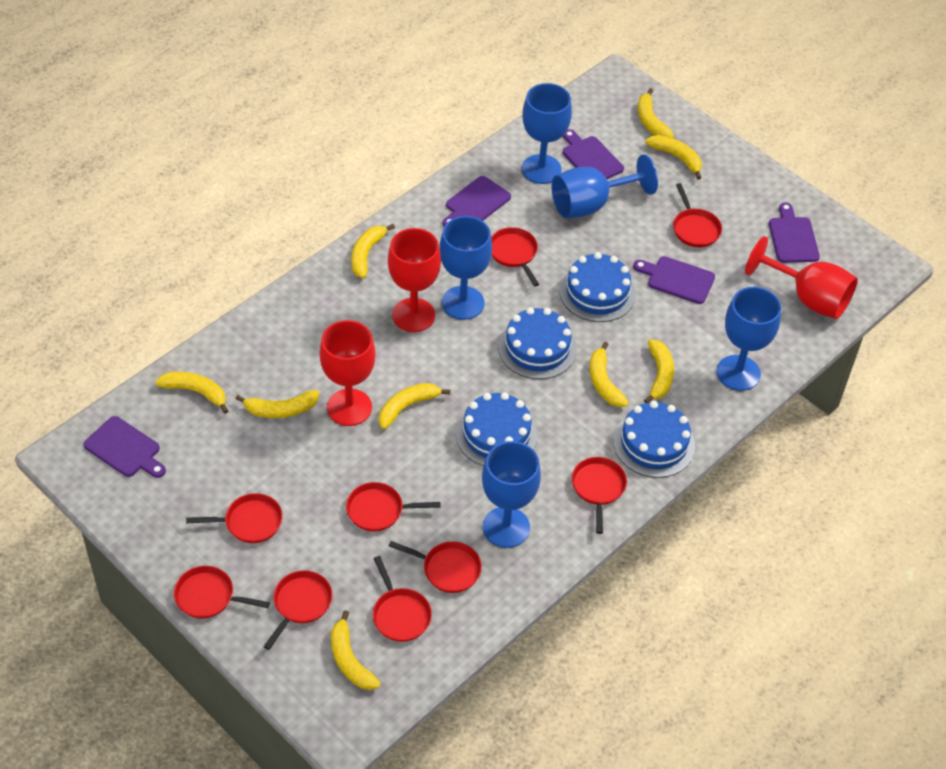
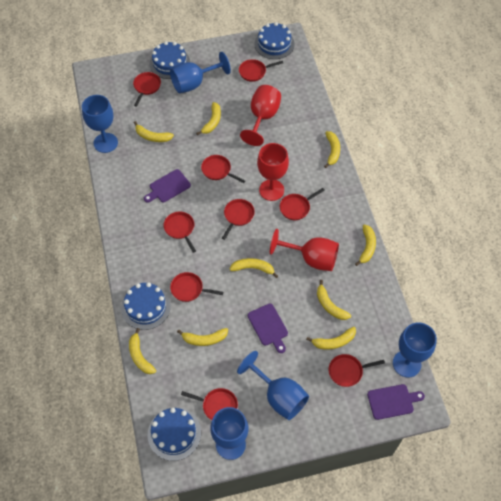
purple cutting board: 5 -> 3

